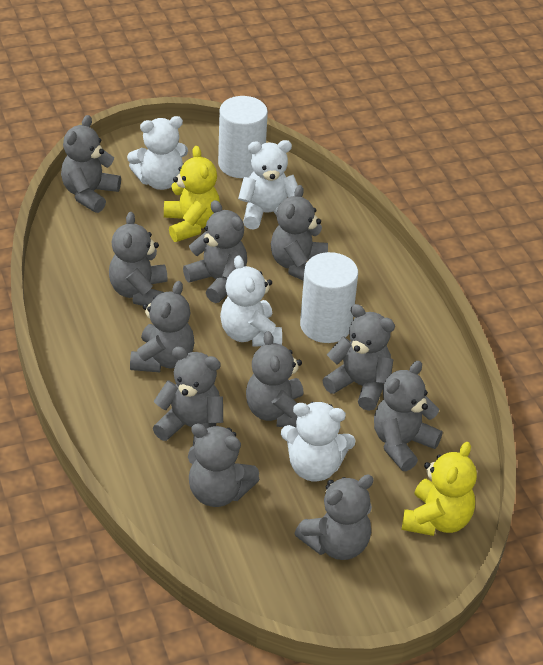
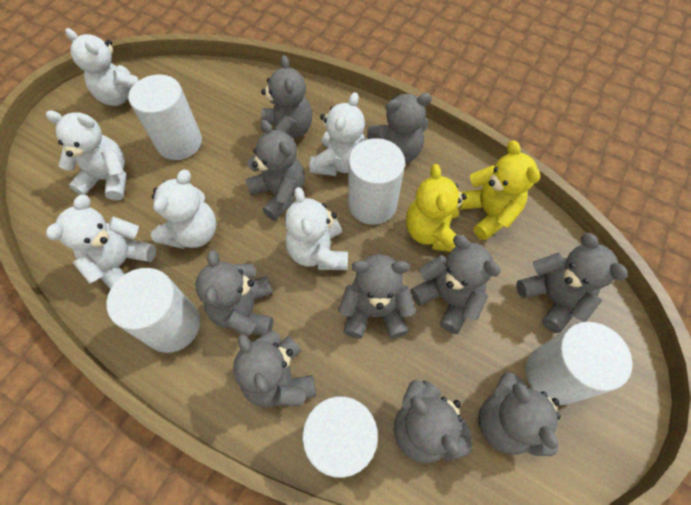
grey teddy bear: 11 -> 10
white cylinder: 2 -> 5
white teddy bear: 4 -> 6

